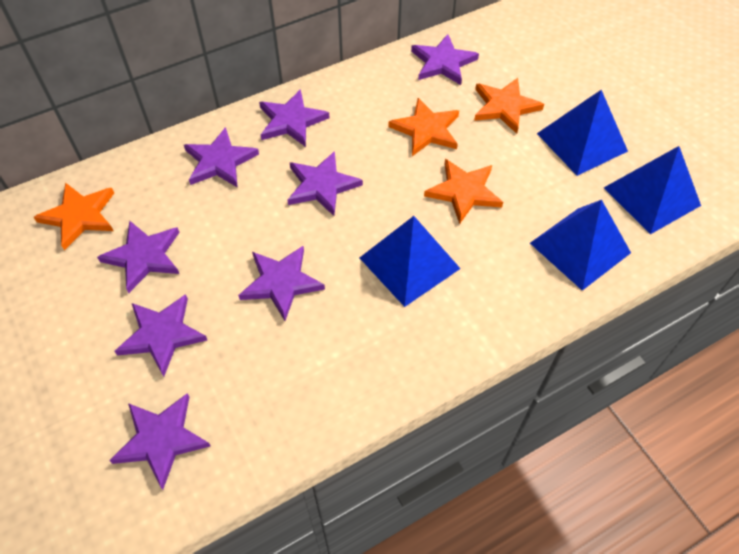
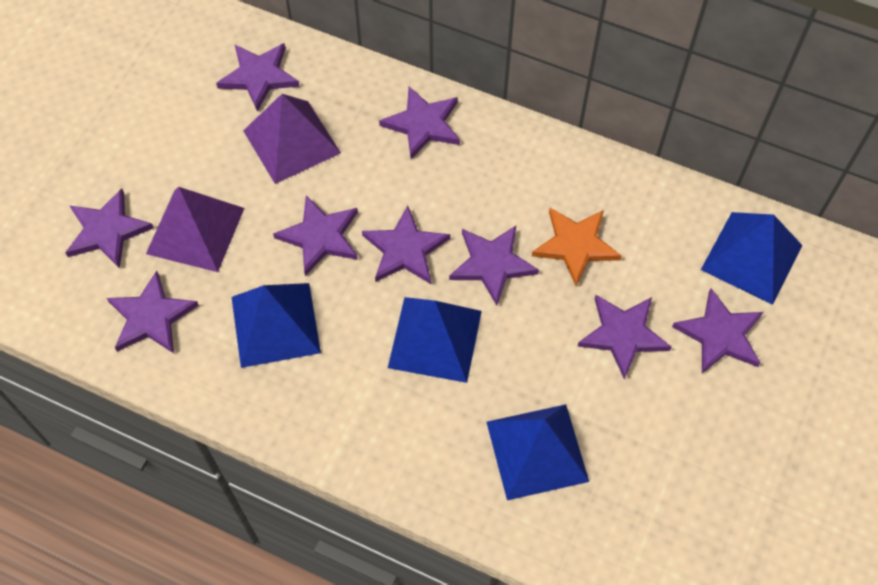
orange star: 4 -> 1
purple pyramid: 0 -> 2
purple star: 8 -> 9

